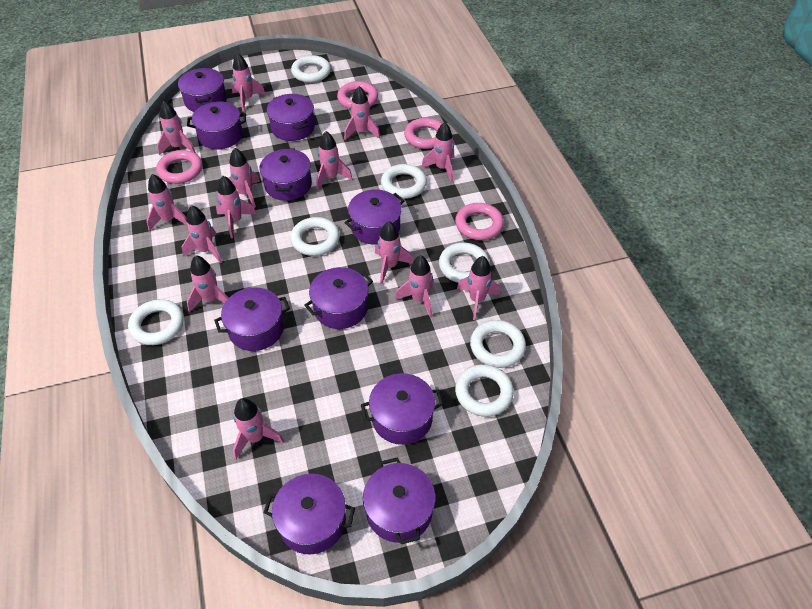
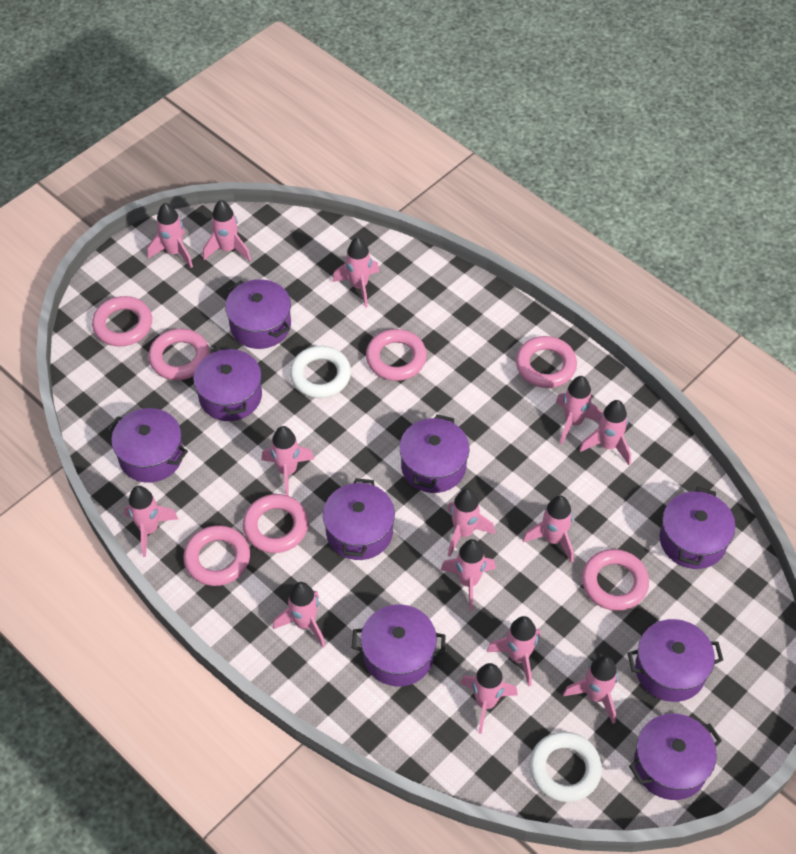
pink ring: 4 -> 7
purple pot: 10 -> 9
white ring: 7 -> 2

